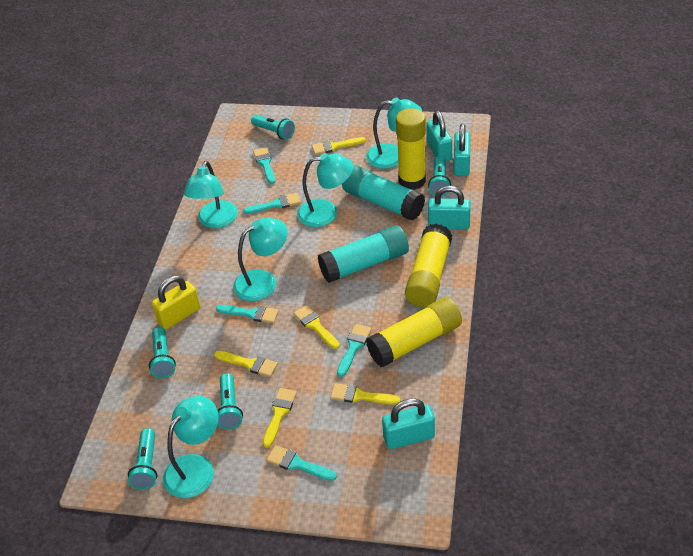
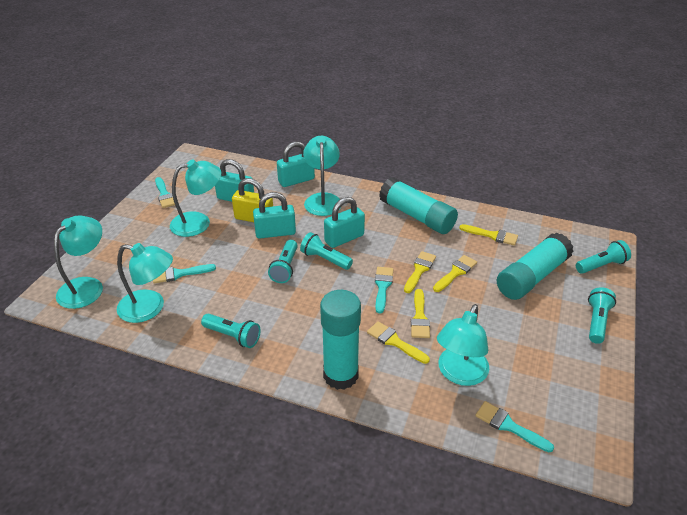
turquoise brush: 5 -> 4
turquoise glue stick: 2 -> 3
yellow glue stick: 3 -> 0

